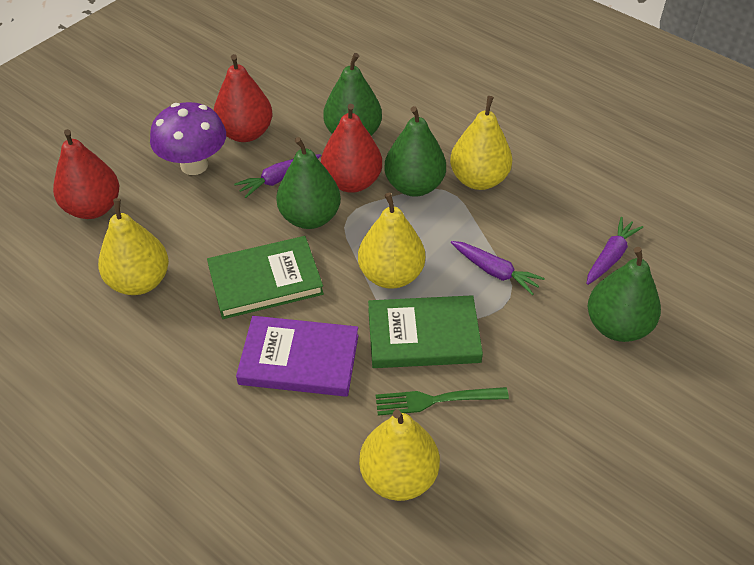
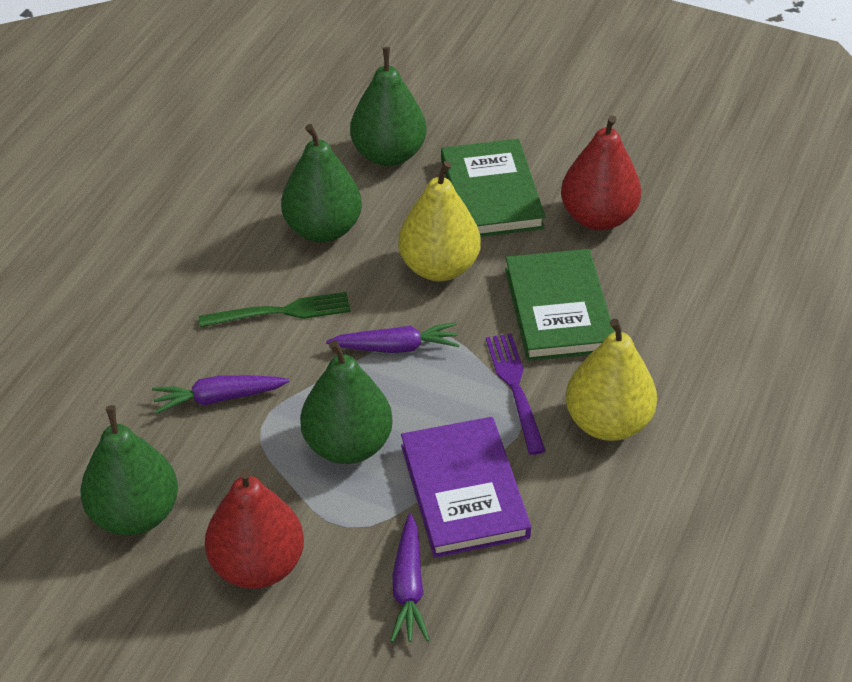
purple fork: 0 -> 1
purple mushroom: 1 -> 0
red pear: 3 -> 2
yellow pear: 4 -> 2

